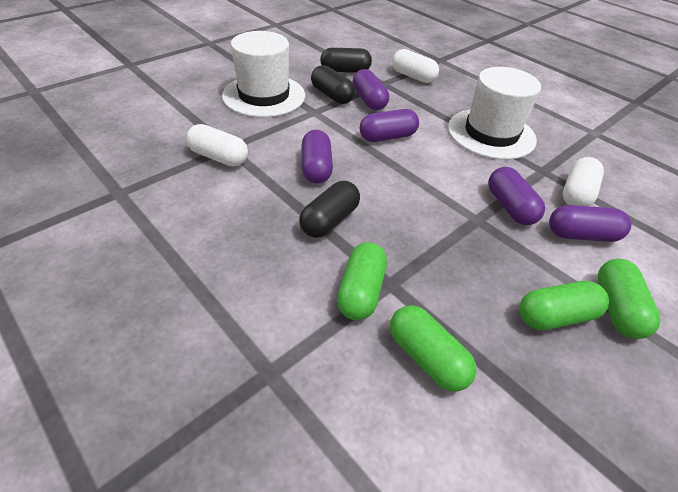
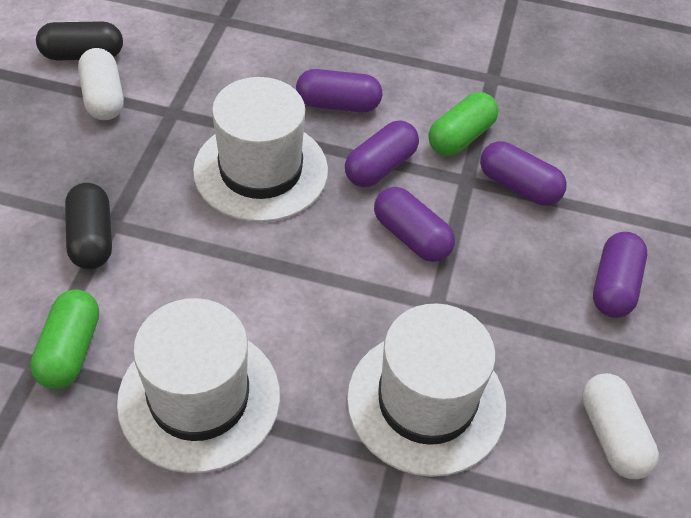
black capsule: 3 -> 2
green capsule: 4 -> 2
white capsule: 3 -> 2
white hat: 2 -> 3

